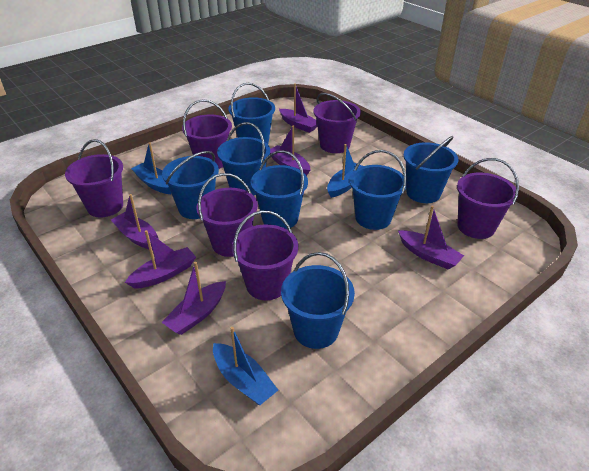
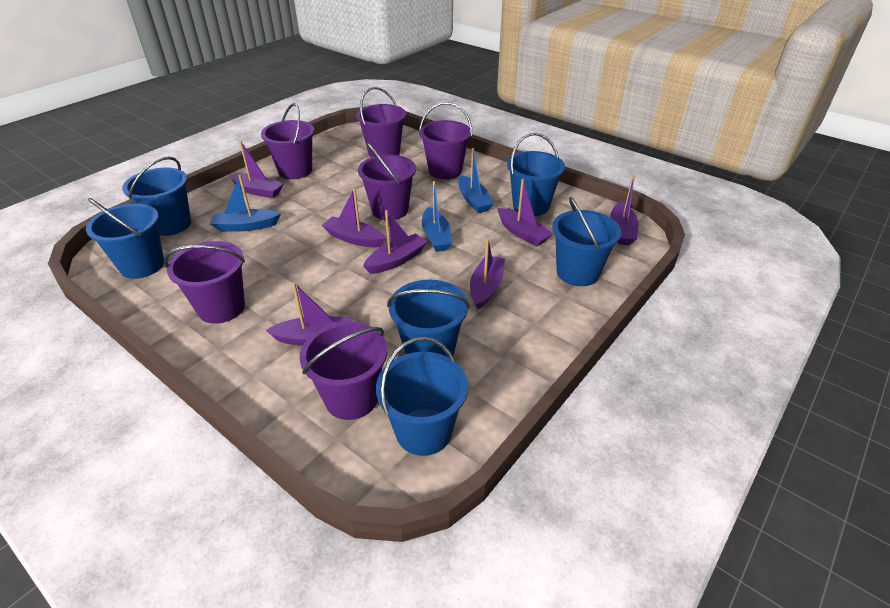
blue bucket: 7 -> 6
purple boat: 6 -> 7

